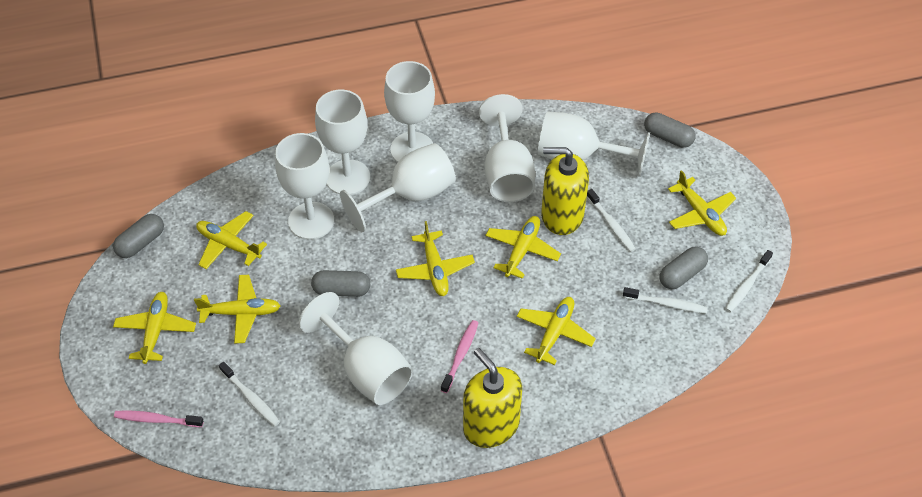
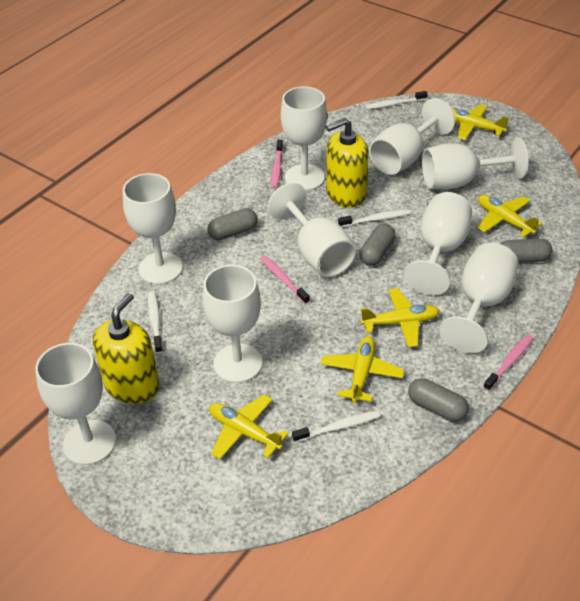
pink toothbrush: 2 -> 3
white goblet: 7 -> 9
yellow plane: 7 -> 5

